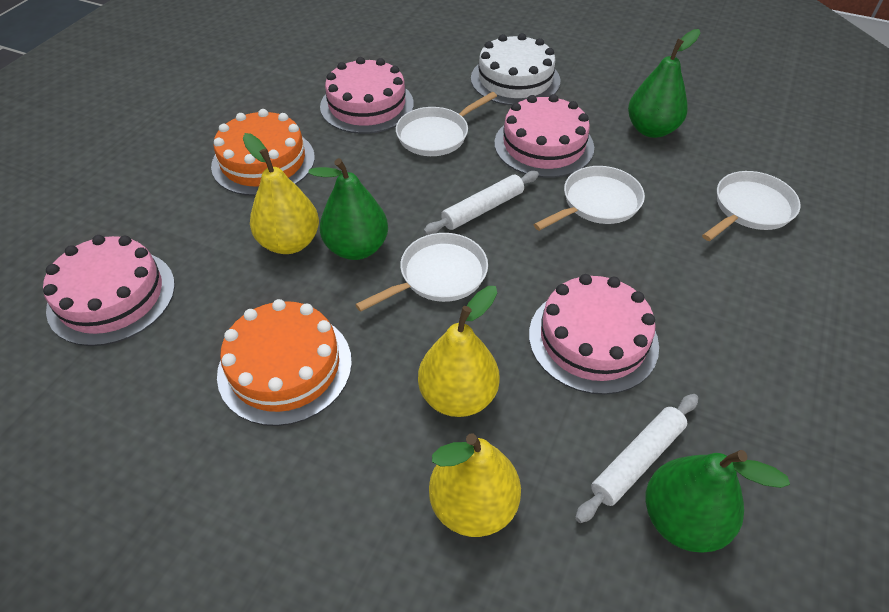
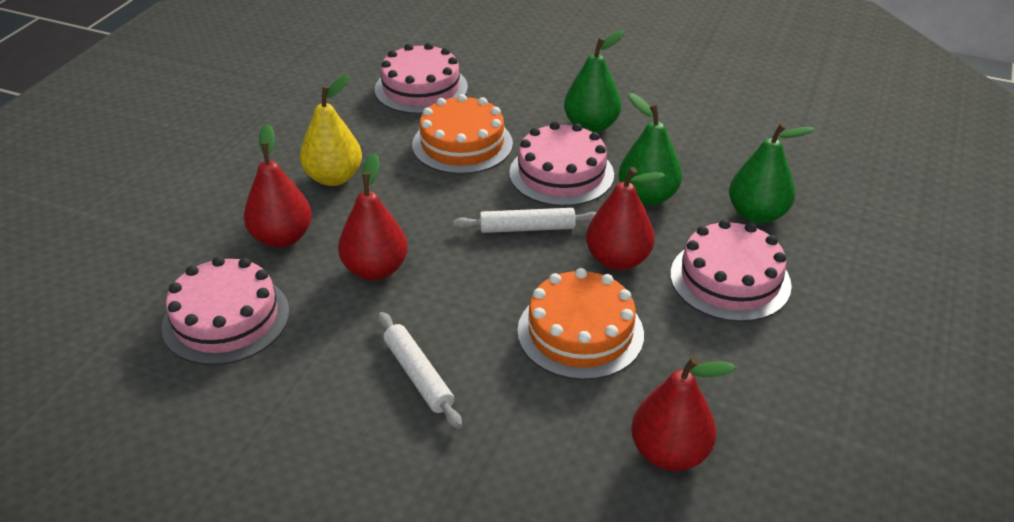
red pear: 0 -> 4
white cake: 1 -> 0
white pan: 4 -> 0
yellow pear: 3 -> 1

